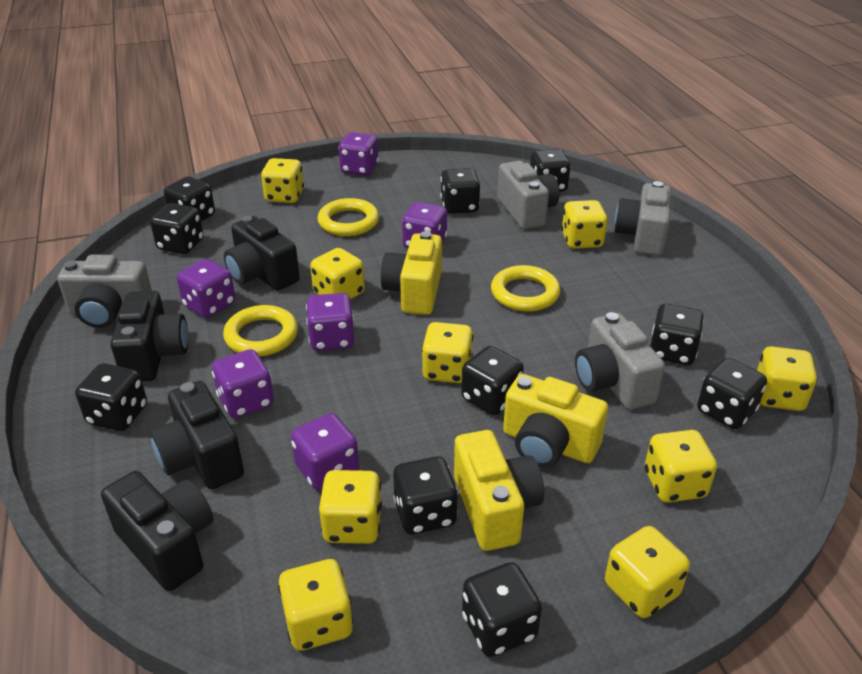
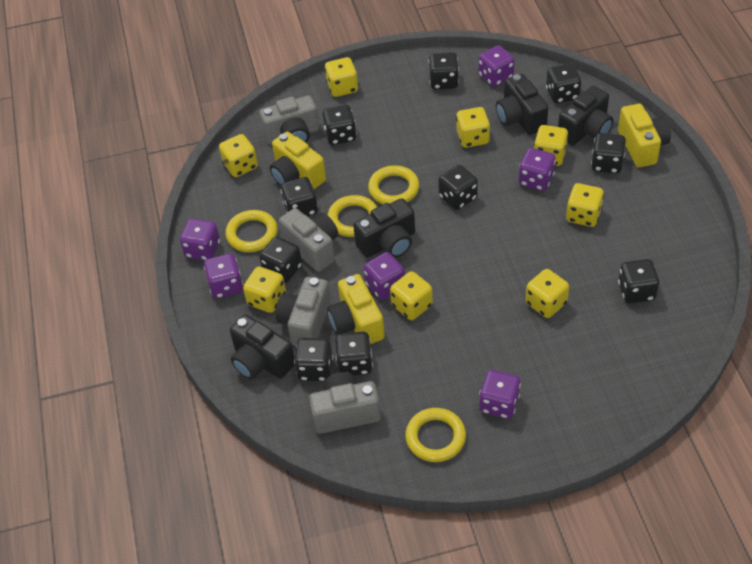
yellow dice: 9 -> 8
yellow ring: 3 -> 4

